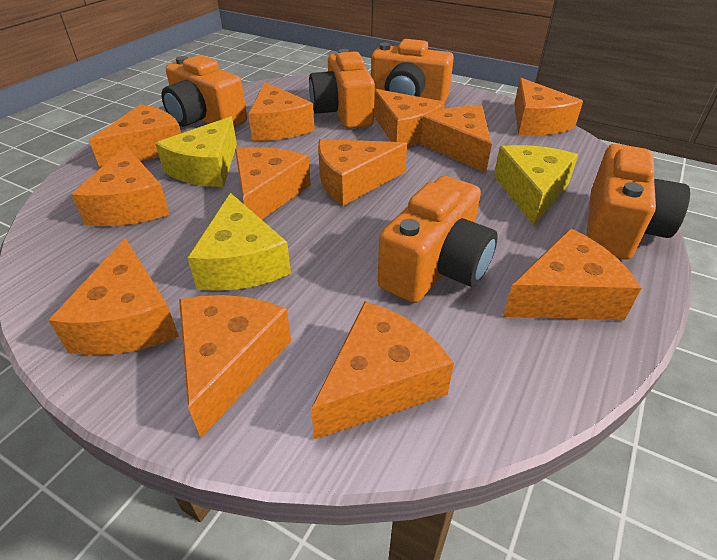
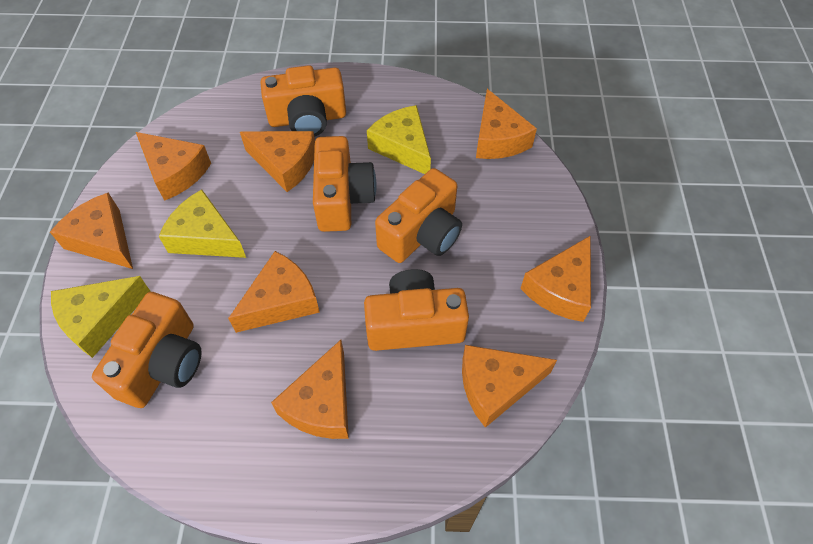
orange cheese: 12 -> 8

